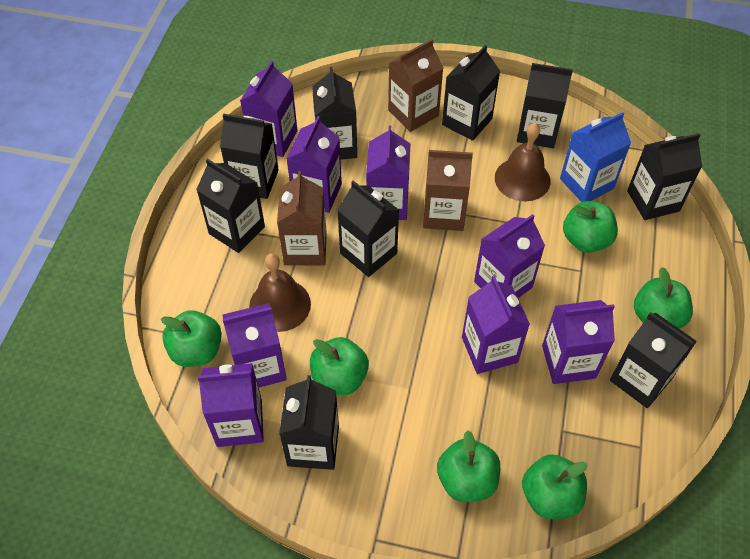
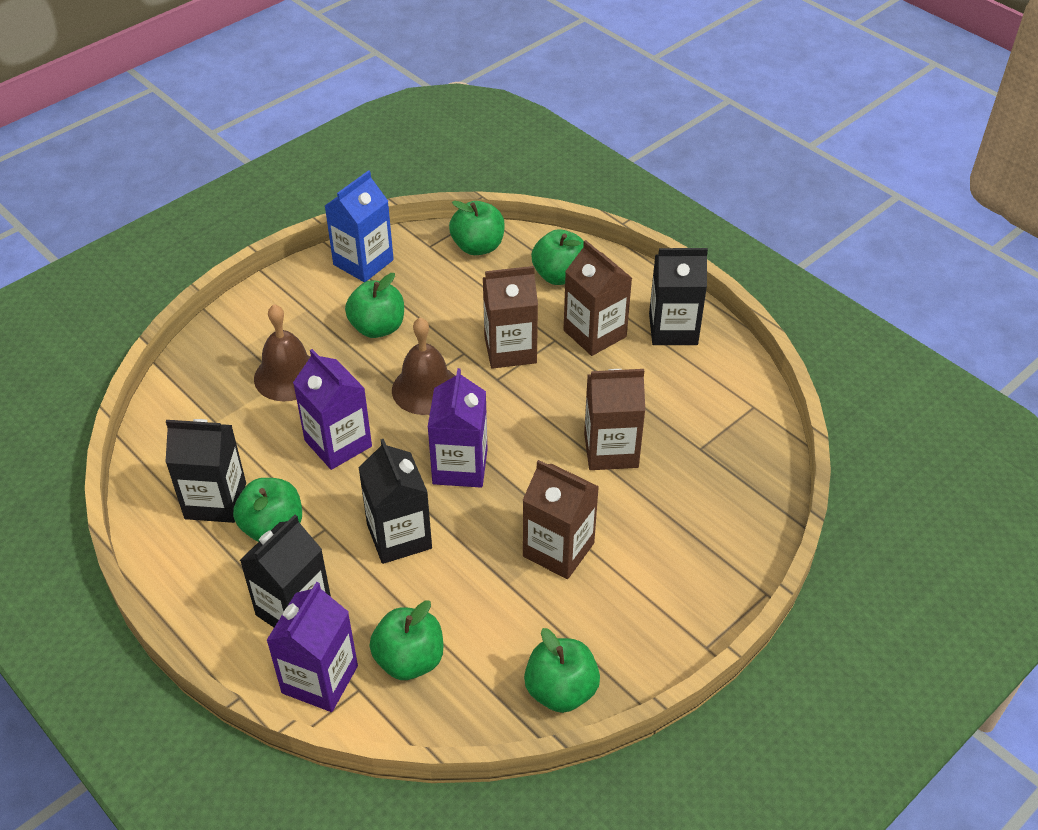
black carton: 9 -> 4
brown carton: 3 -> 4
purple carton: 8 -> 3

